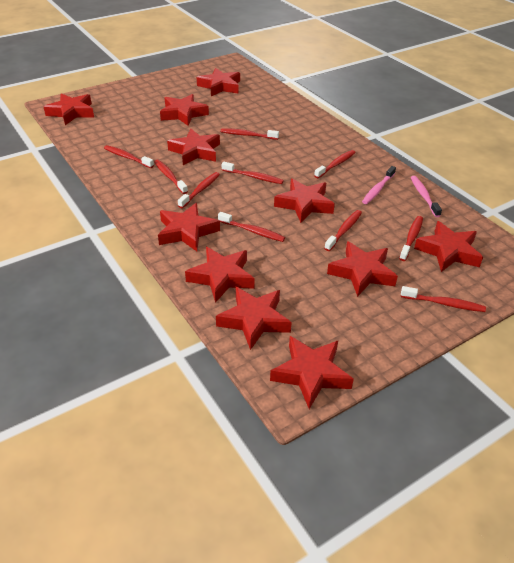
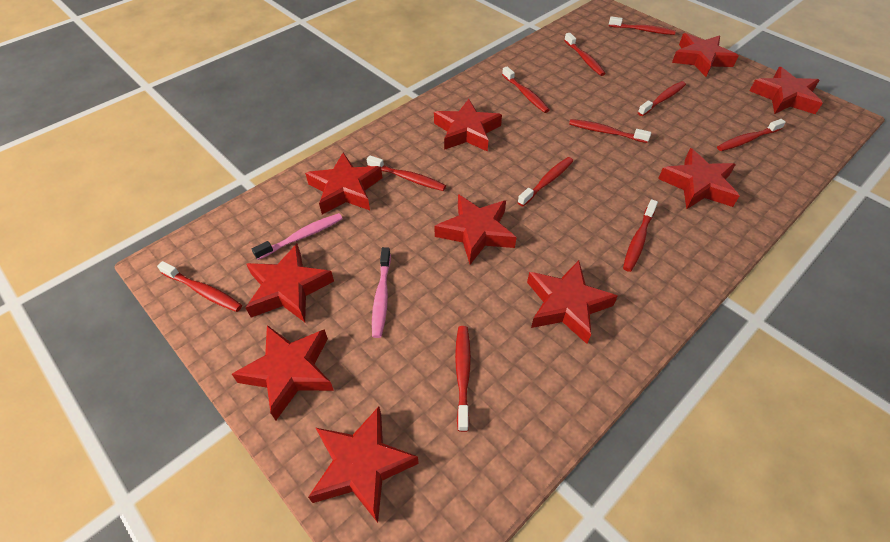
red star: 11 -> 10
red toothbrush: 10 -> 11

